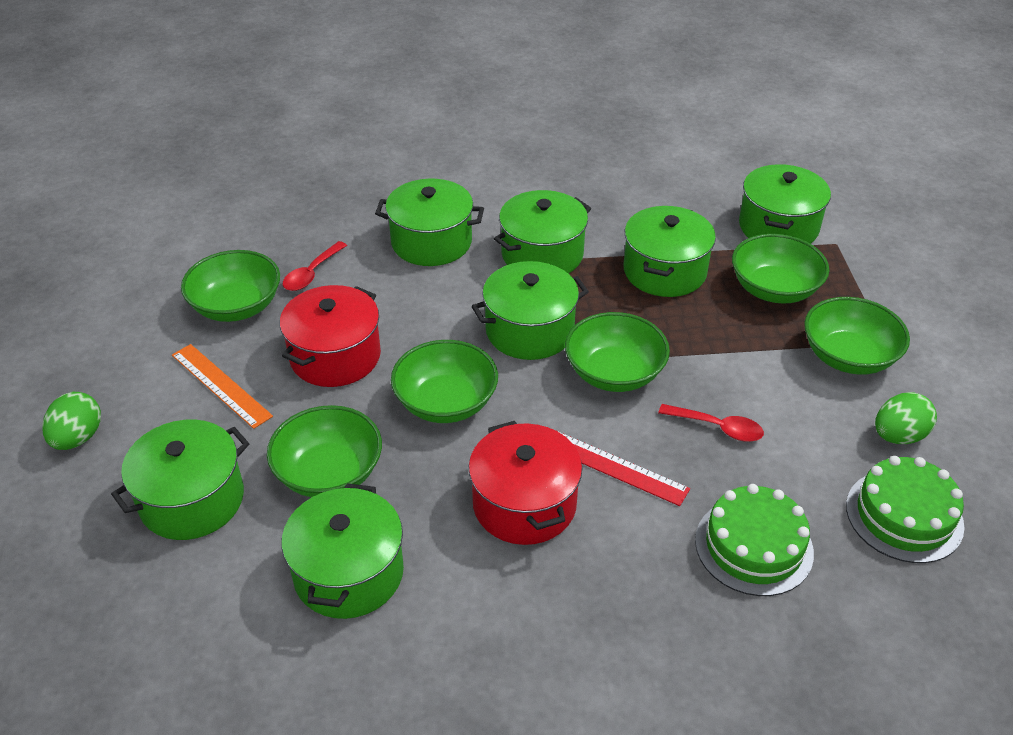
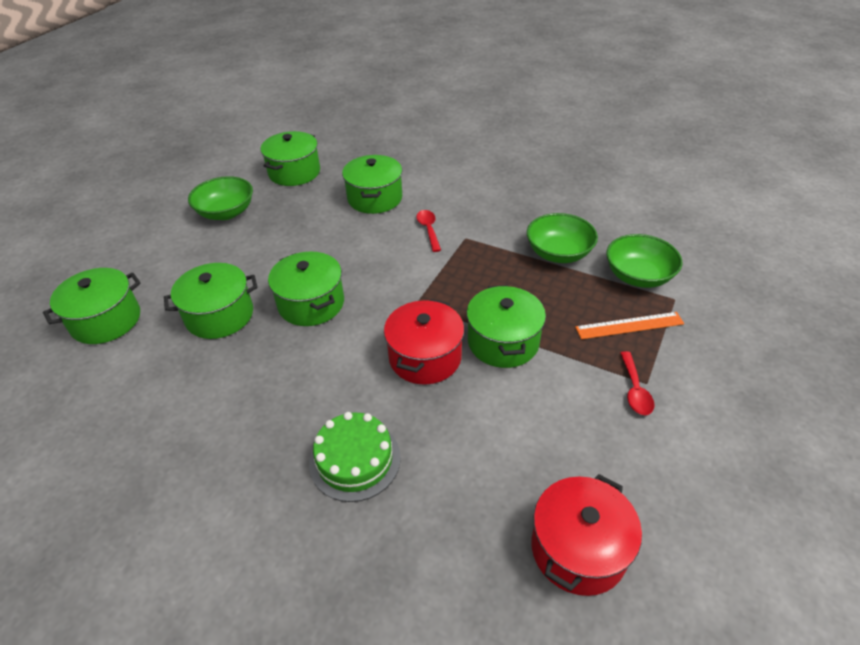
green bowl: 6 -> 3
green cake: 2 -> 1
green egg: 2 -> 0
green pot: 7 -> 6
red ruler: 1 -> 0

